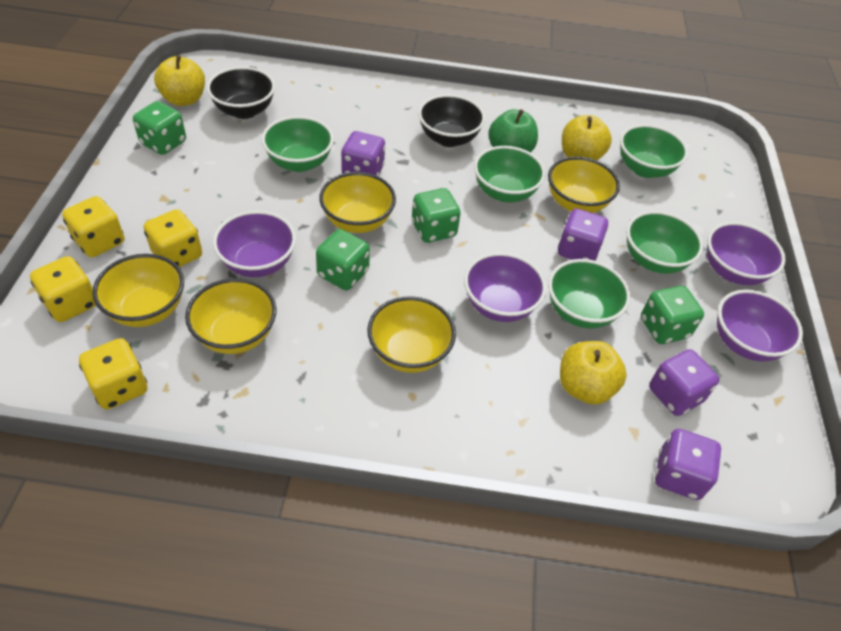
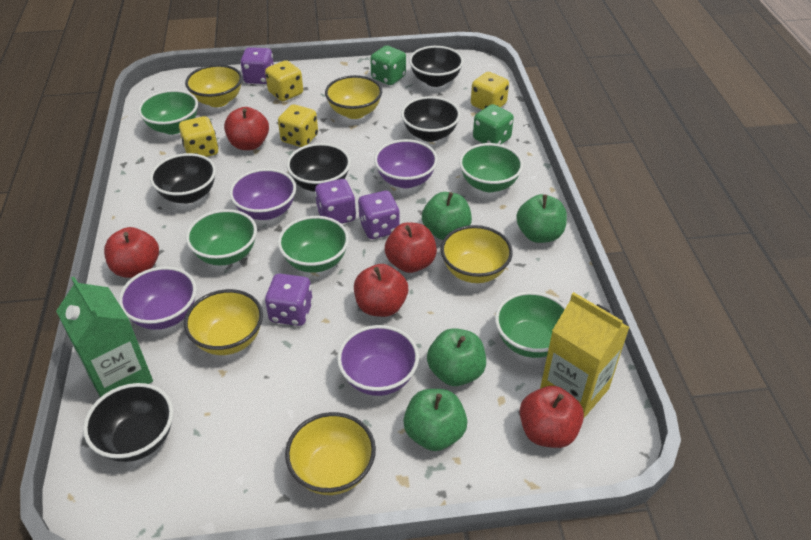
black bowl: 2 -> 5
green apple: 1 -> 4
green carton: 0 -> 1
green dice: 4 -> 2
red apple: 0 -> 5
yellow apple: 3 -> 0
yellow carton: 0 -> 1

